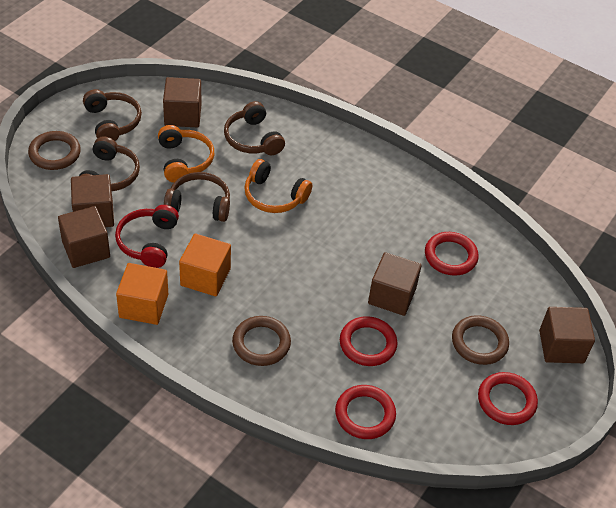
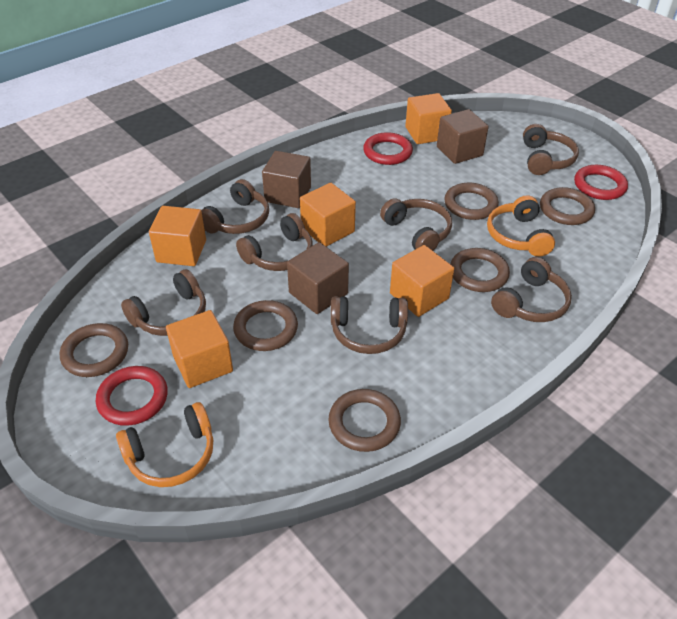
brown cube: 5 -> 3
brown headphones: 4 -> 7
brown ring: 3 -> 6
orange cube: 2 -> 5
red headphones: 1 -> 0
red ring: 4 -> 3

